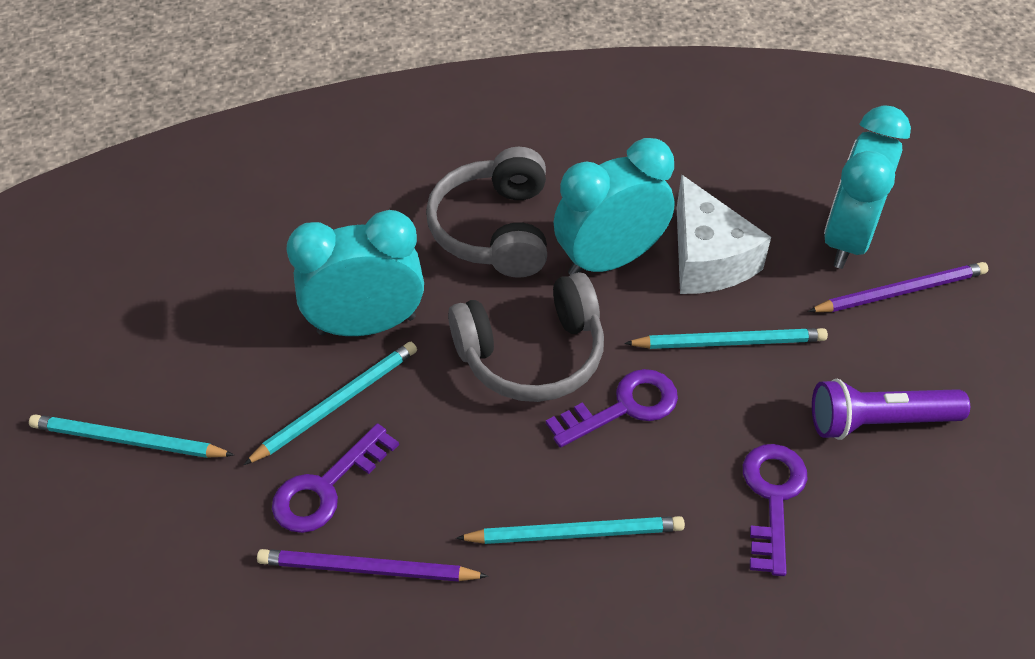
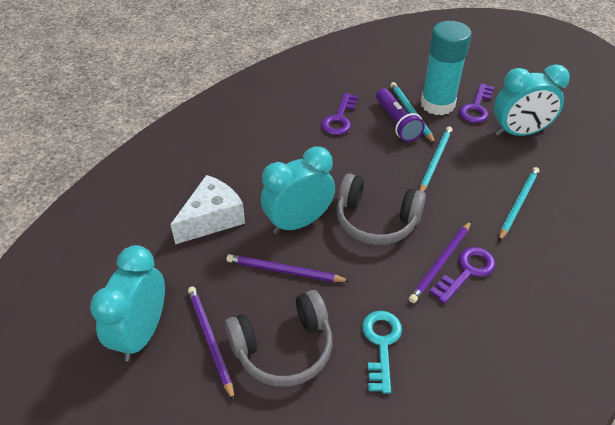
purple pencil: 2 -> 3
turquoise glue stick: 0 -> 1
turquoise key: 0 -> 1
turquoise pencil: 4 -> 3

